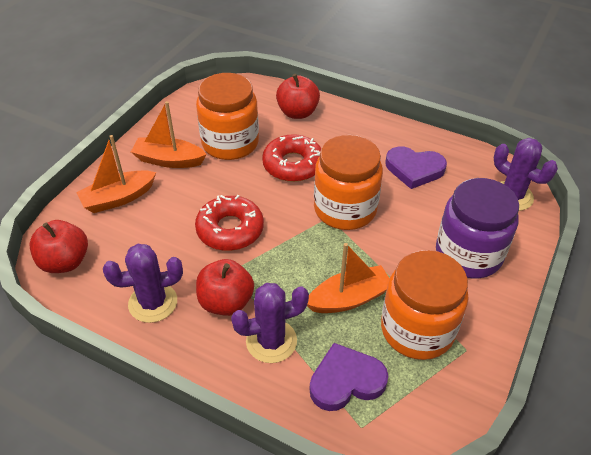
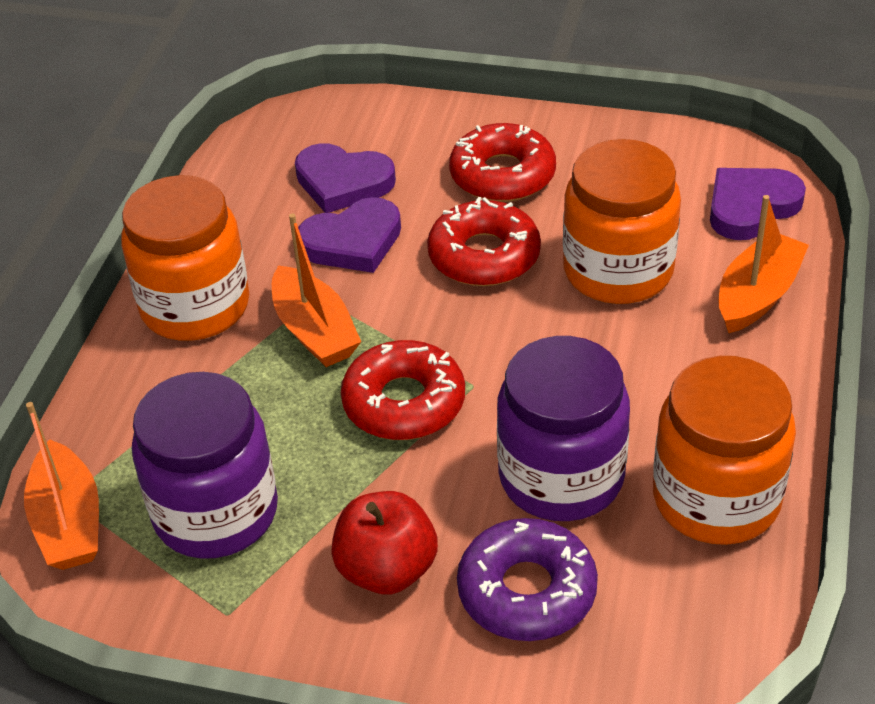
purple cactus: 3 -> 0
purple donut: 0 -> 1
purple heart: 2 -> 3
purple jar: 1 -> 2
red apple: 3 -> 1
red donut: 2 -> 3

